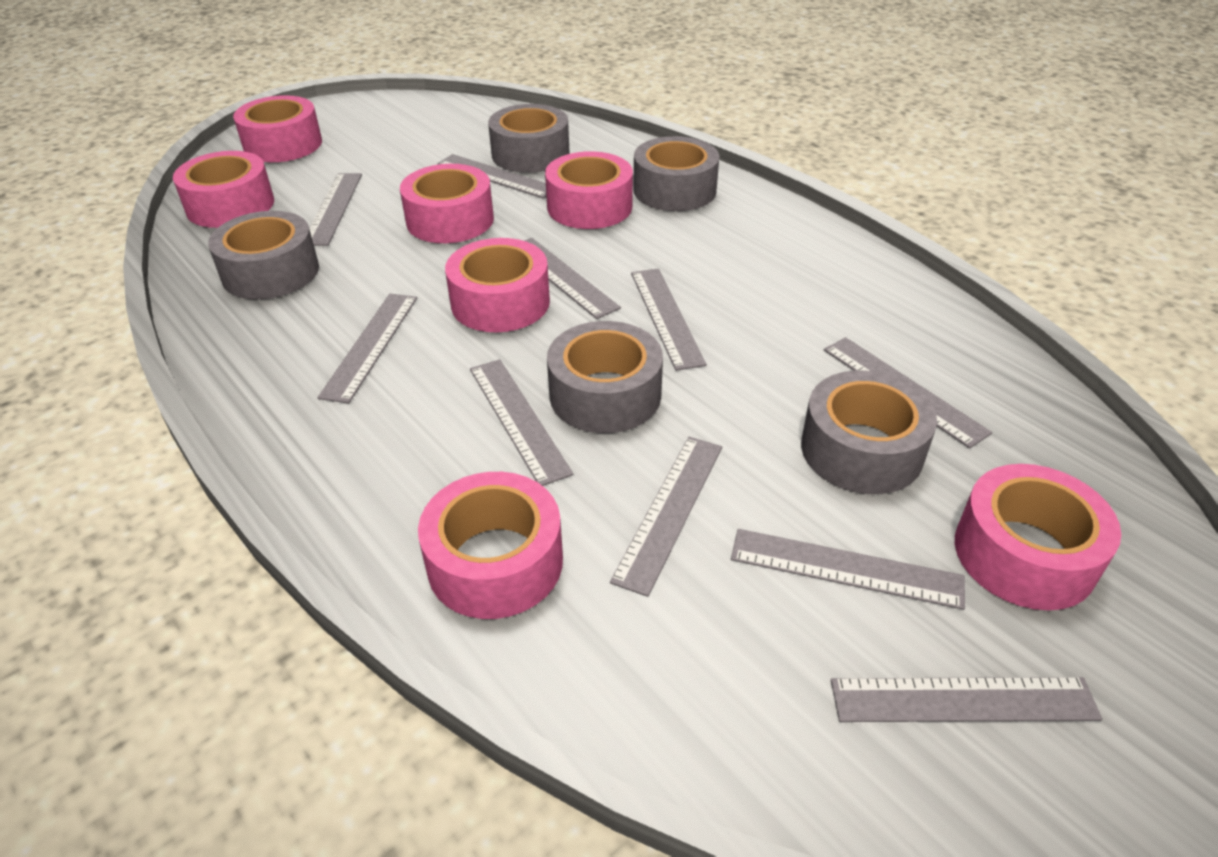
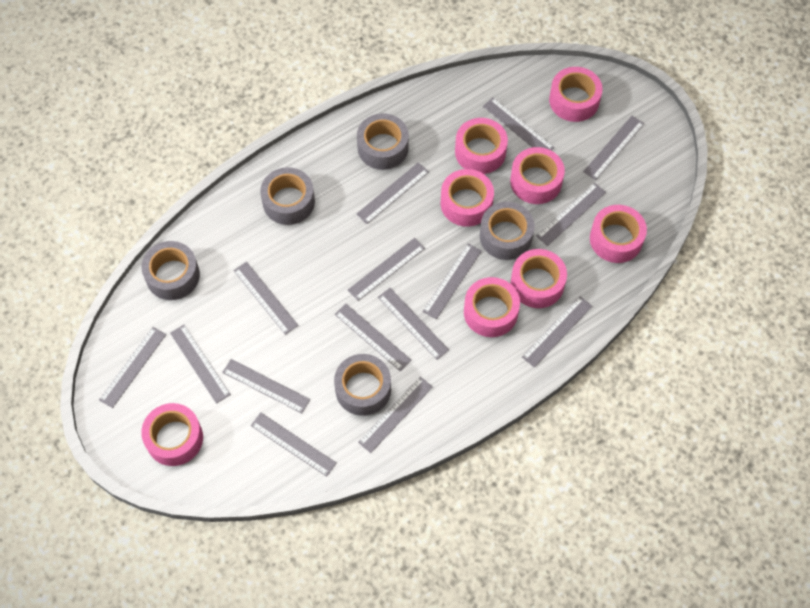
grey ruler: 10 -> 15
pink tape: 7 -> 8

